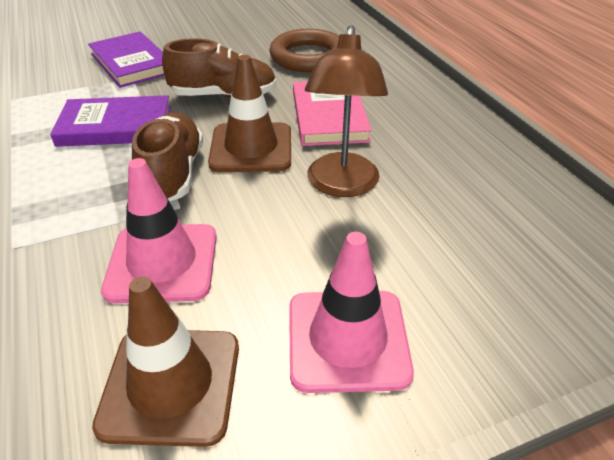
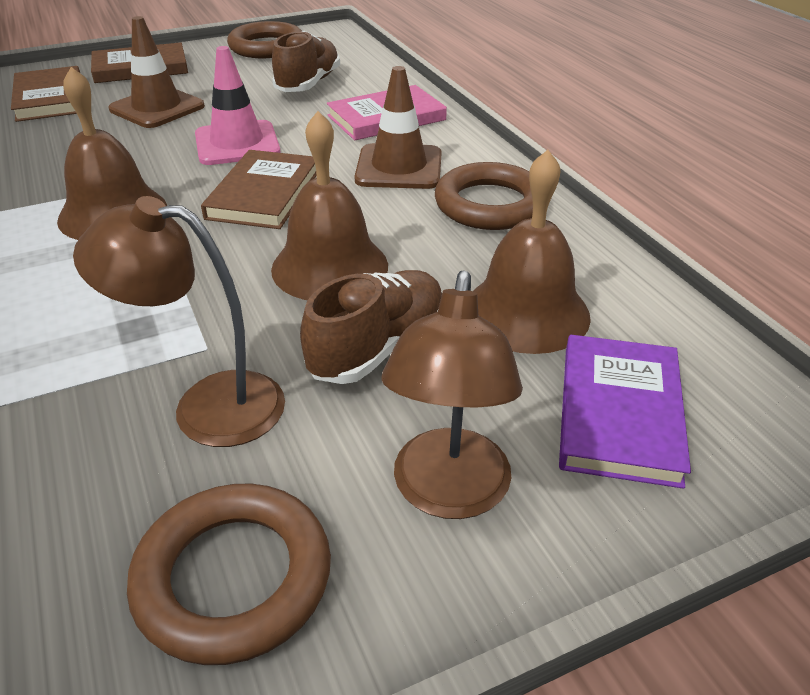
brown bell: 0 -> 3
brown book: 0 -> 3
brown lamp: 1 -> 2
brown ring: 1 -> 3
pink traffic cone: 2 -> 1
purple book: 2 -> 1

